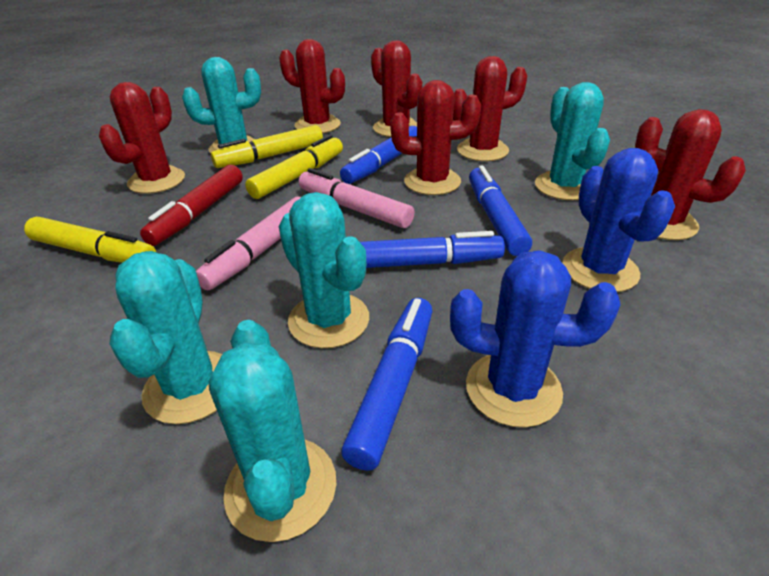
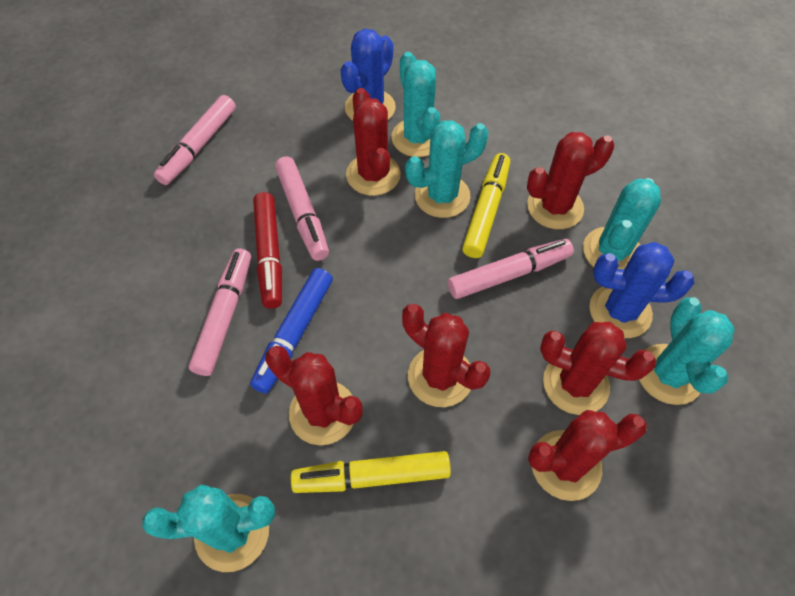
blue marker: 4 -> 1
pink marker: 2 -> 4
yellow marker: 3 -> 2

